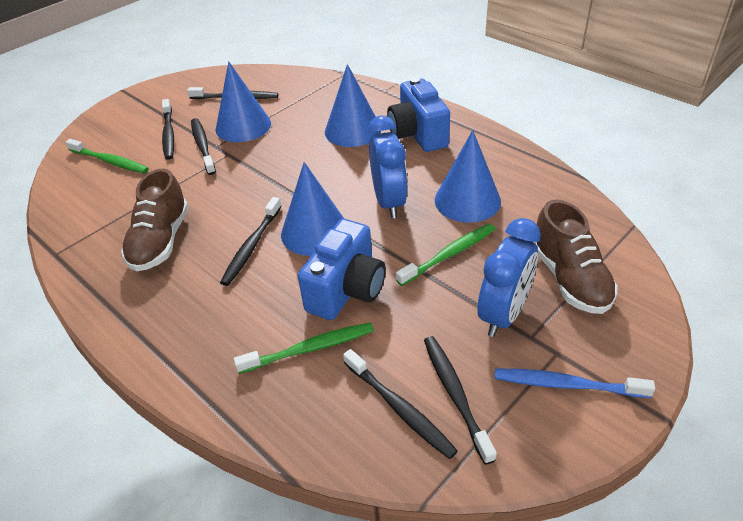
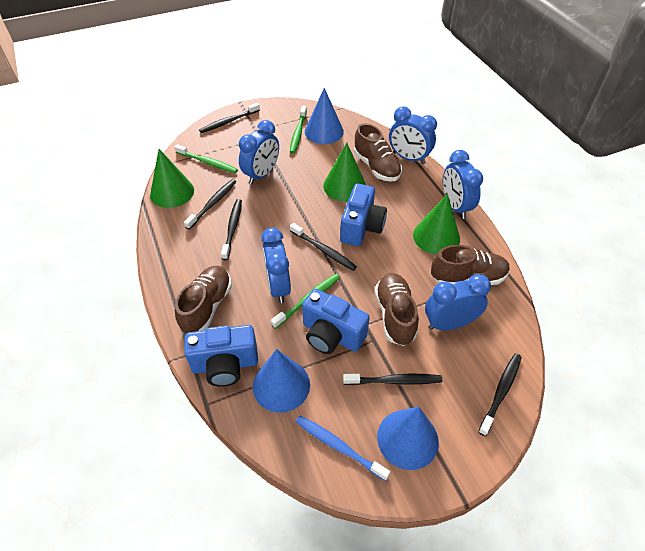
blue camera: 2 -> 3
blue clock: 2 -> 5
blue cone: 4 -> 3
brown shoe: 2 -> 4
green cone: 0 -> 3

